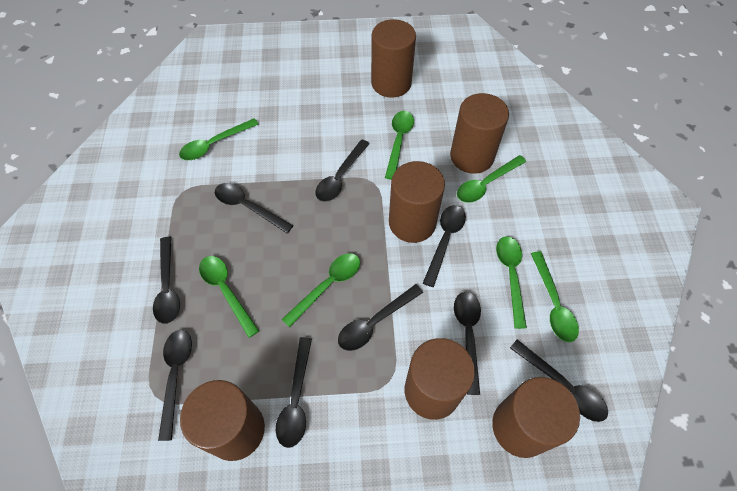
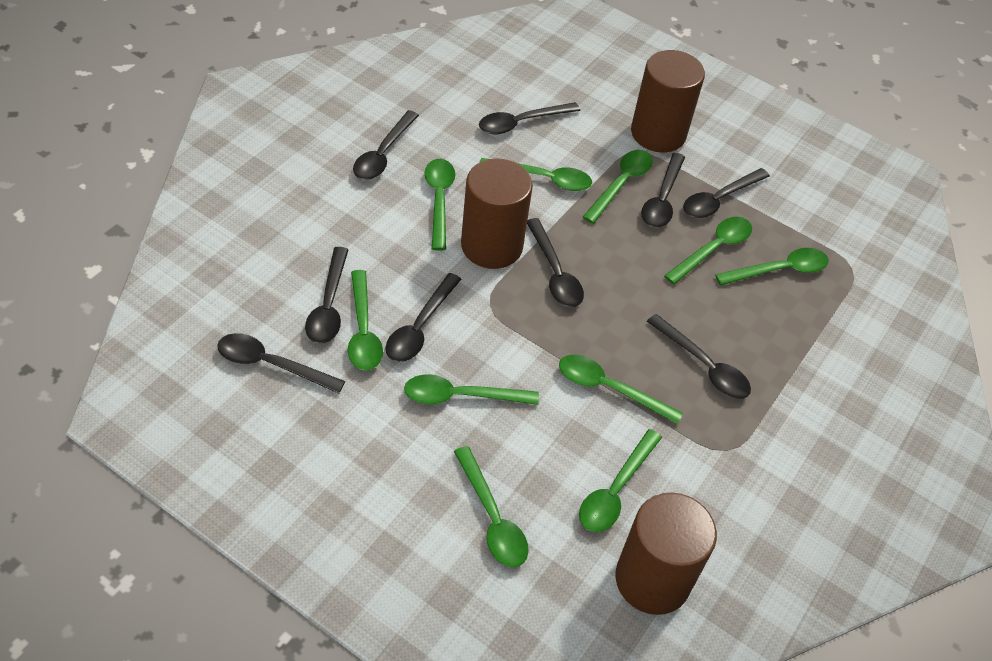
brown cylinder: 6 -> 3
green spoon: 7 -> 10

